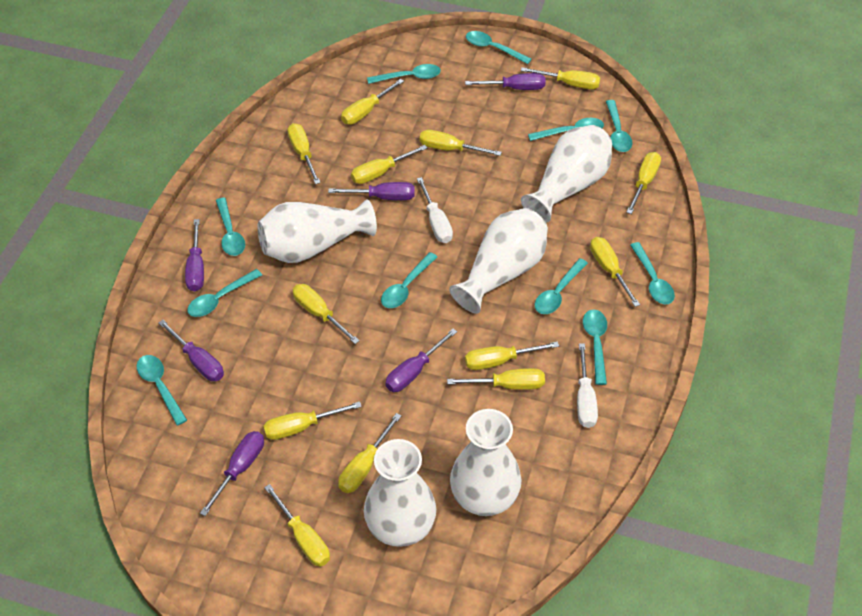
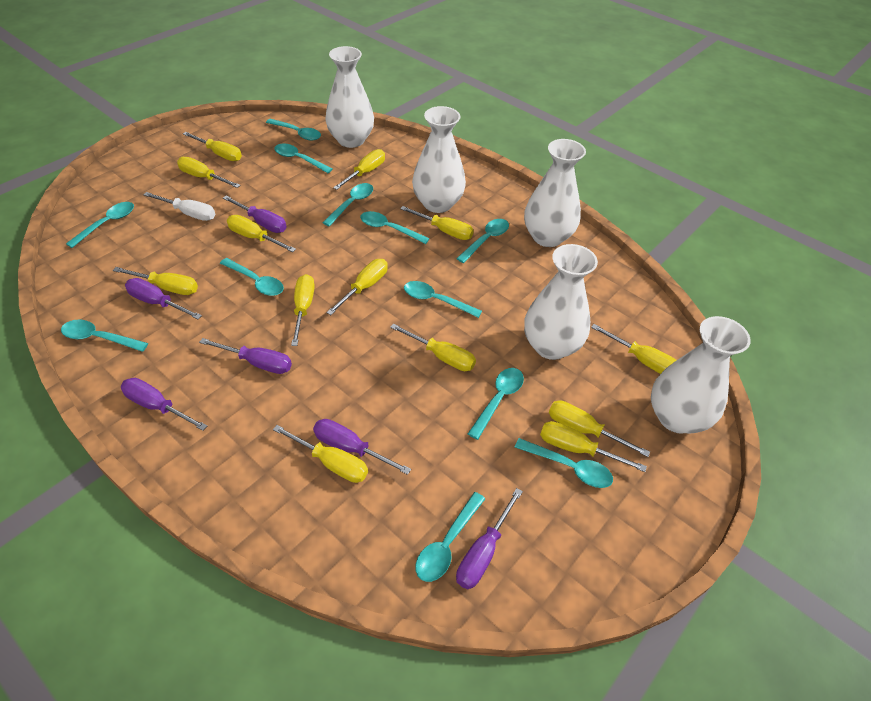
turquoise spoon: 11 -> 12
white screwdriver: 2 -> 1

